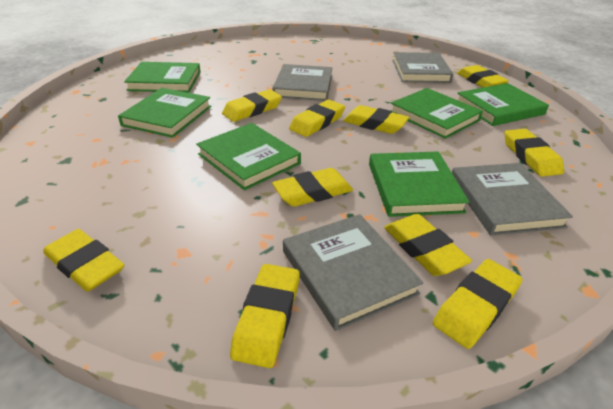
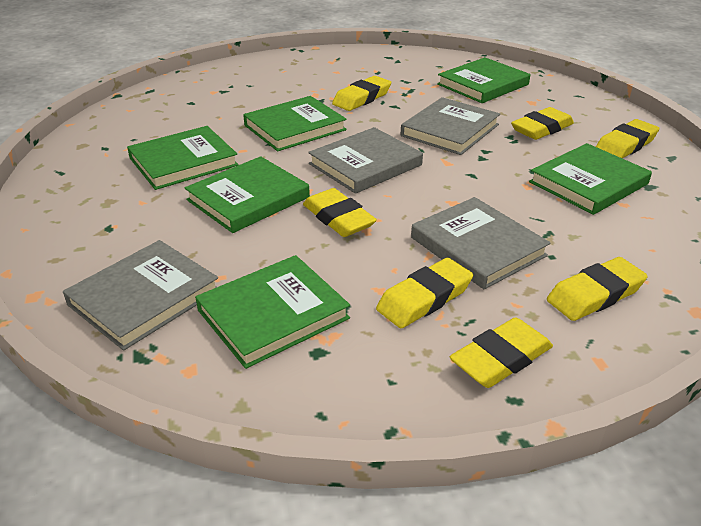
yellow eraser: 10 -> 7

